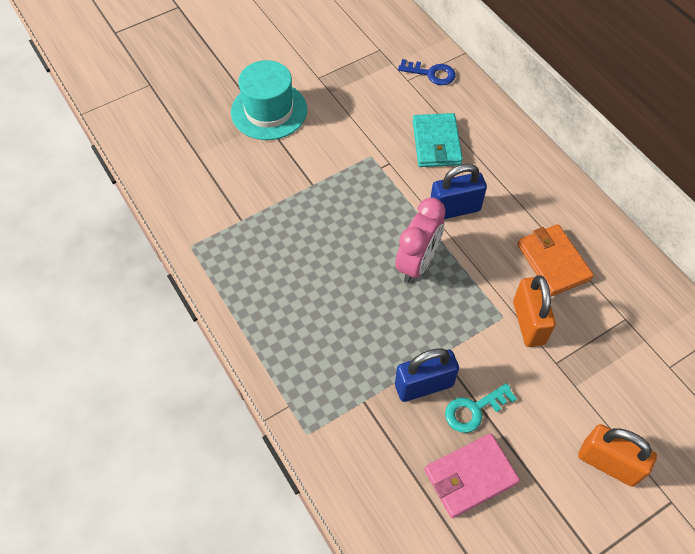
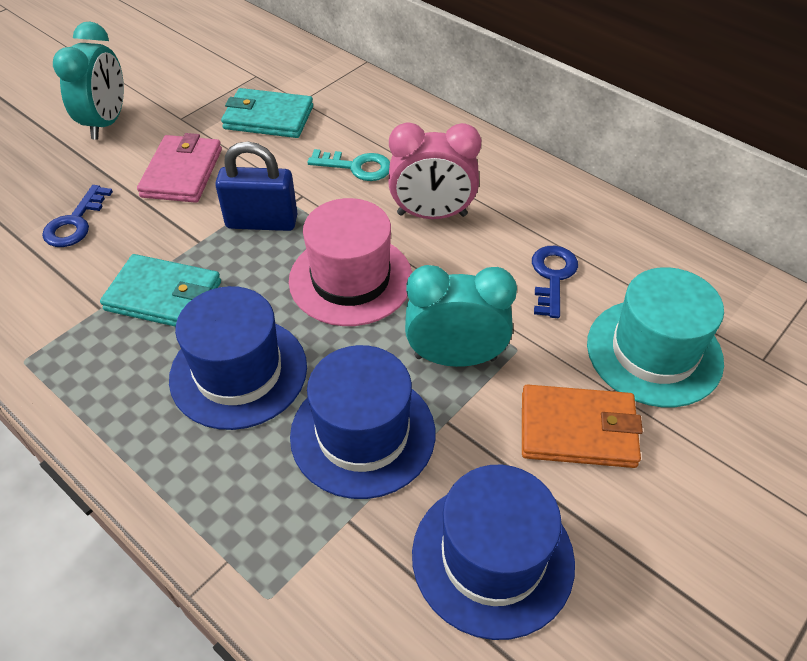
blue hat: 0 -> 3
blue key: 1 -> 2
blue padlock: 2 -> 1
orange padlock: 2 -> 0
pink hat: 0 -> 1
turquoise clock: 0 -> 2
turquoise wallet: 1 -> 2

